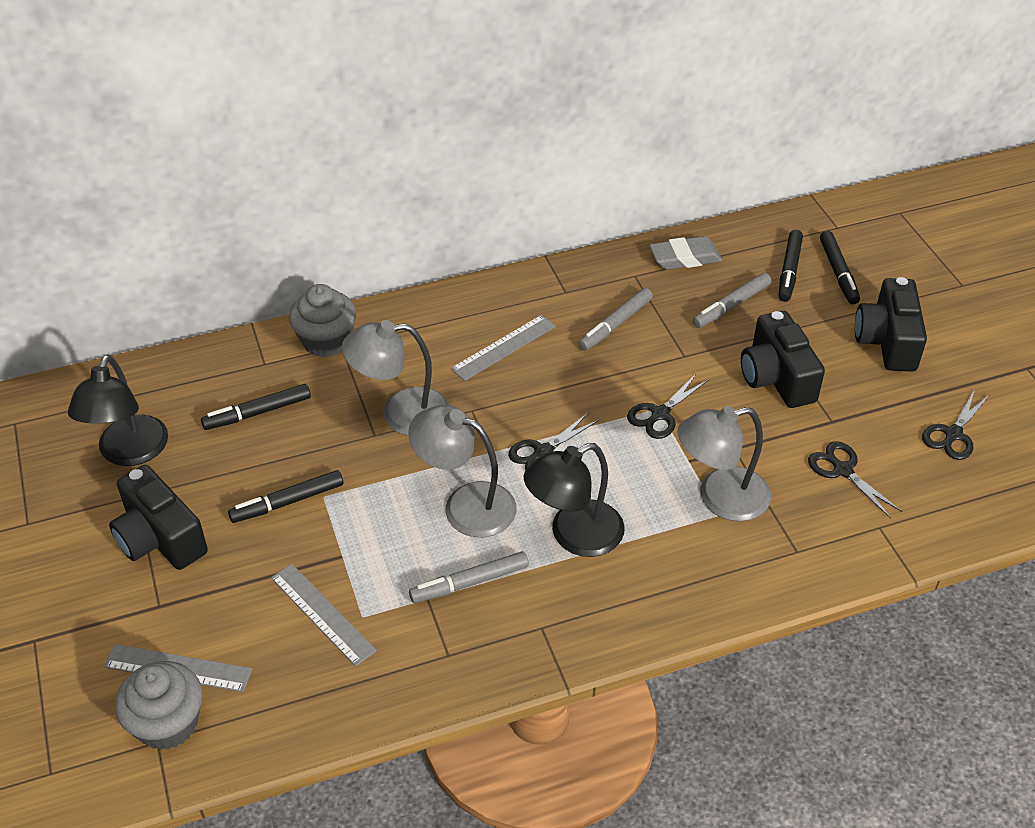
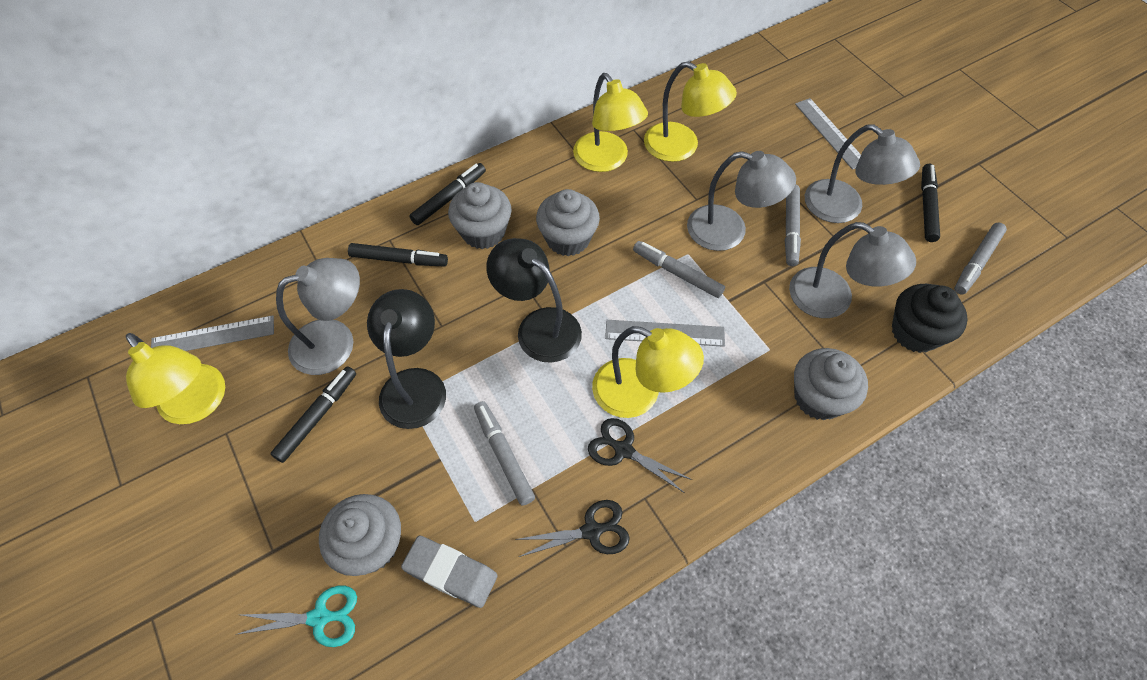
black camera: 3 -> 0
black cupcake: 0 -> 1
black scissors: 4 -> 2
grey cupcake: 2 -> 4
grey lamp: 3 -> 4
grey marker: 3 -> 4
turquoise scissors: 0 -> 1
yellow lamp: 0 -> 4

